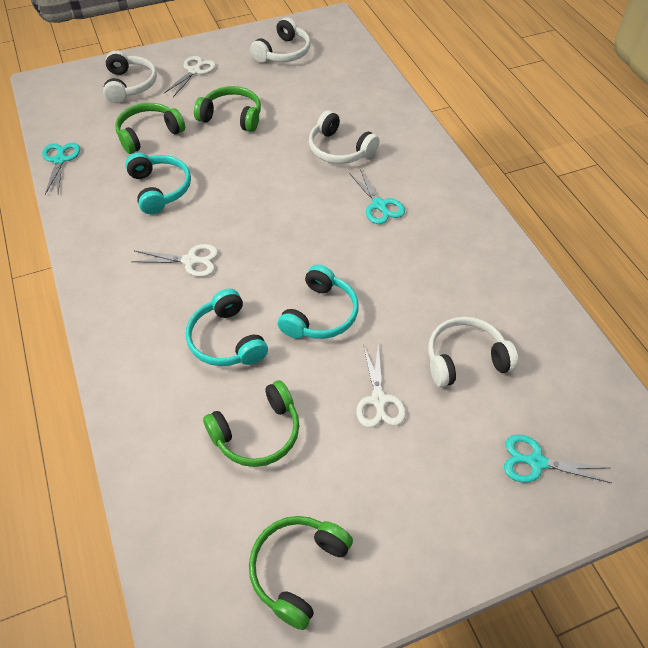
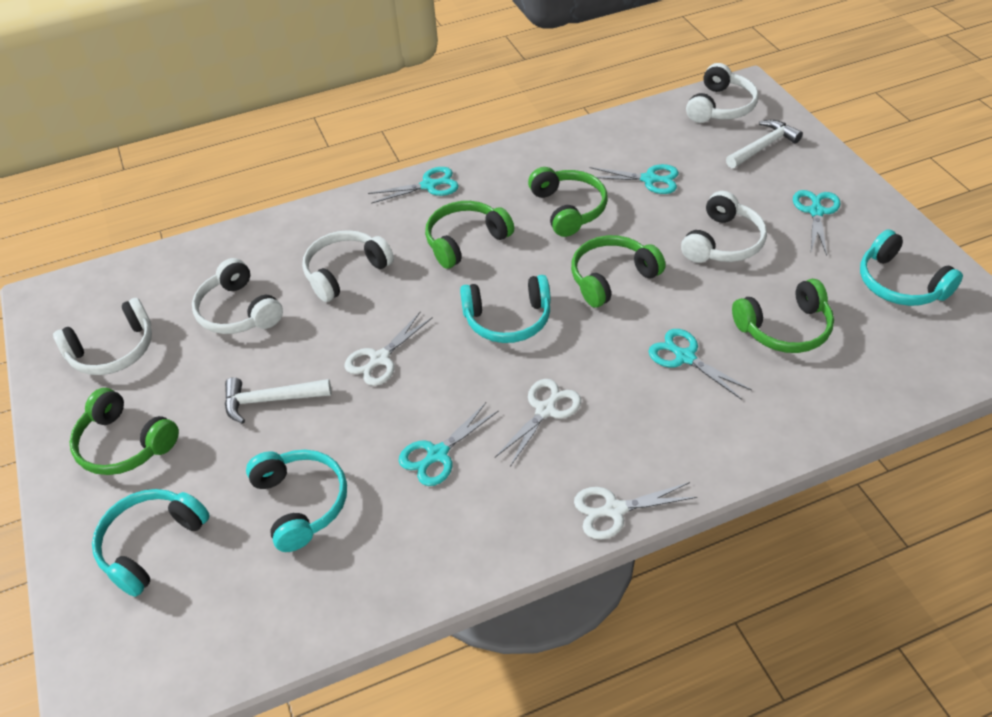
green headphones: 4 -> 5
turquoise headphones: 3 -> 4
turquoise scissors: 3 -> 5
white hammer: 0 -> 2
white headphones: 4 -> 5

